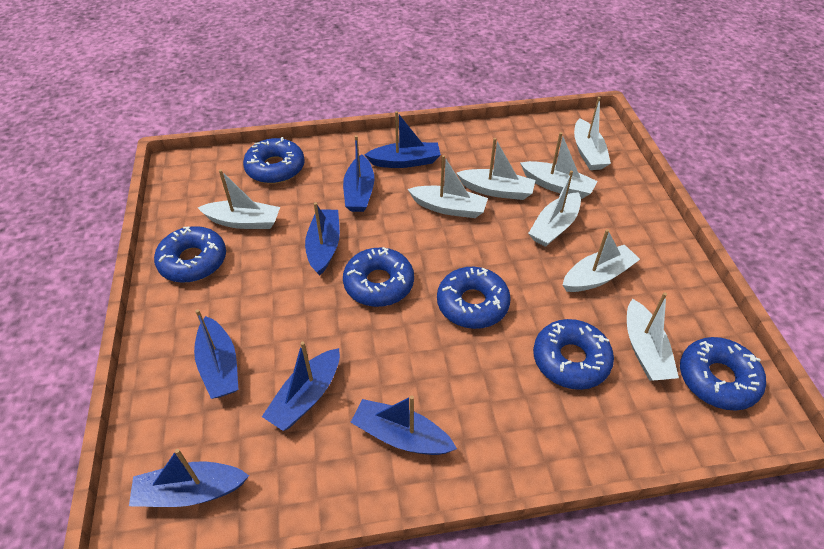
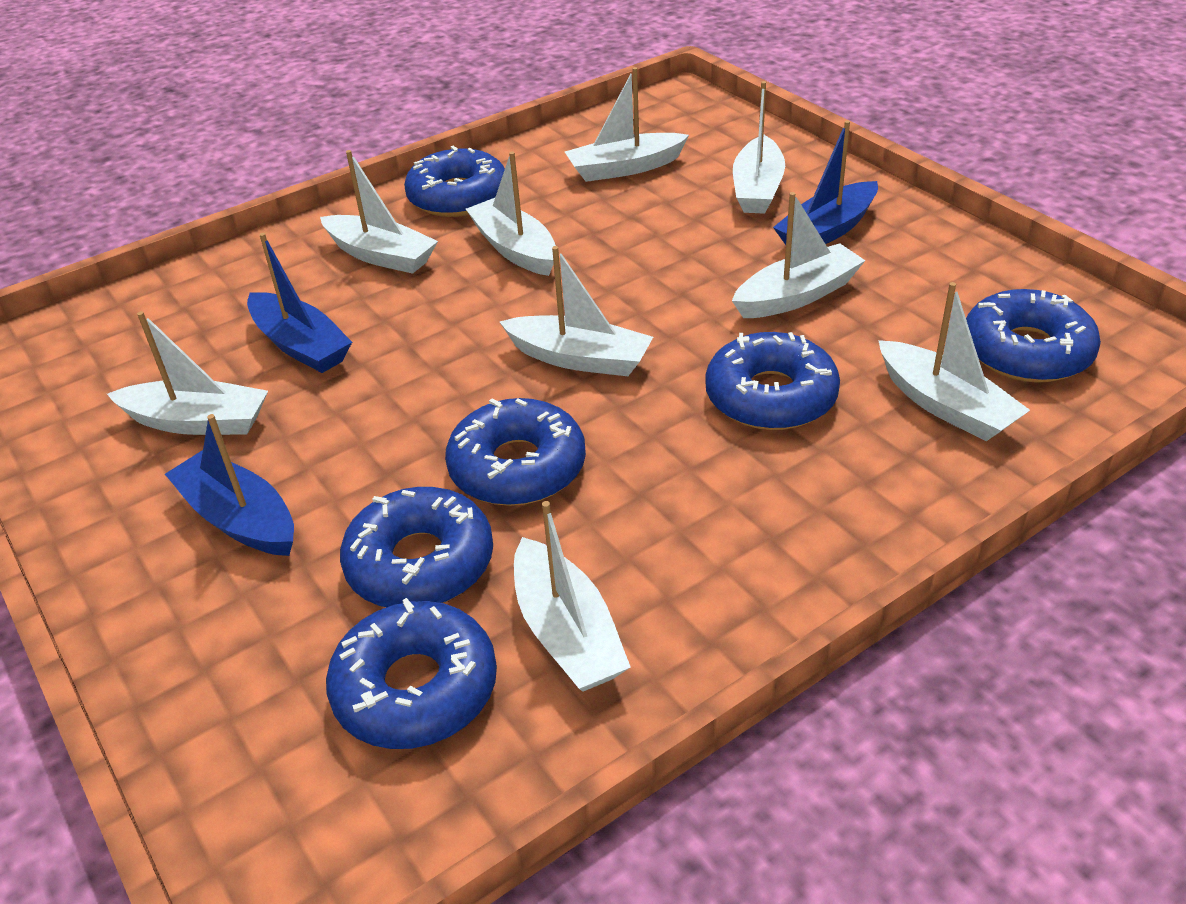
blue boat: 7 -> 3
white boat: 8 -> 9

